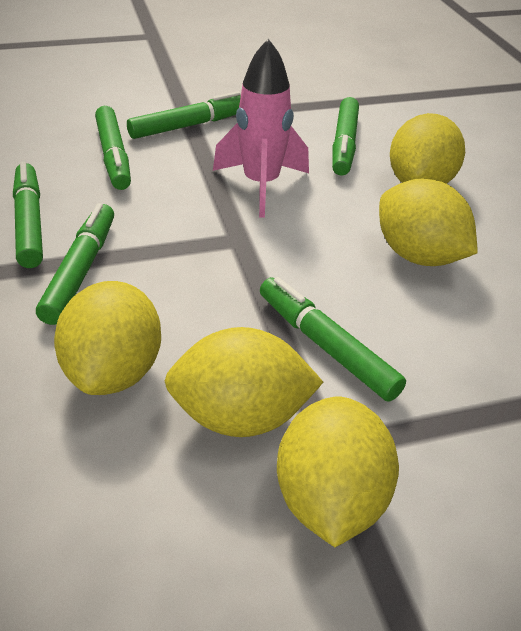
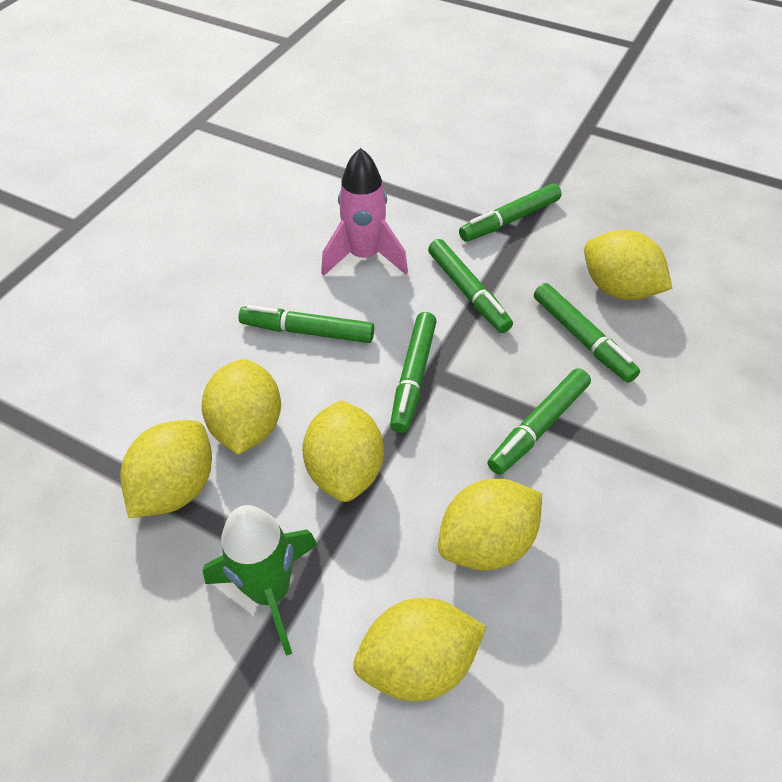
green rocket: 0 -> 1
yellow lemon: 5 -> 6

